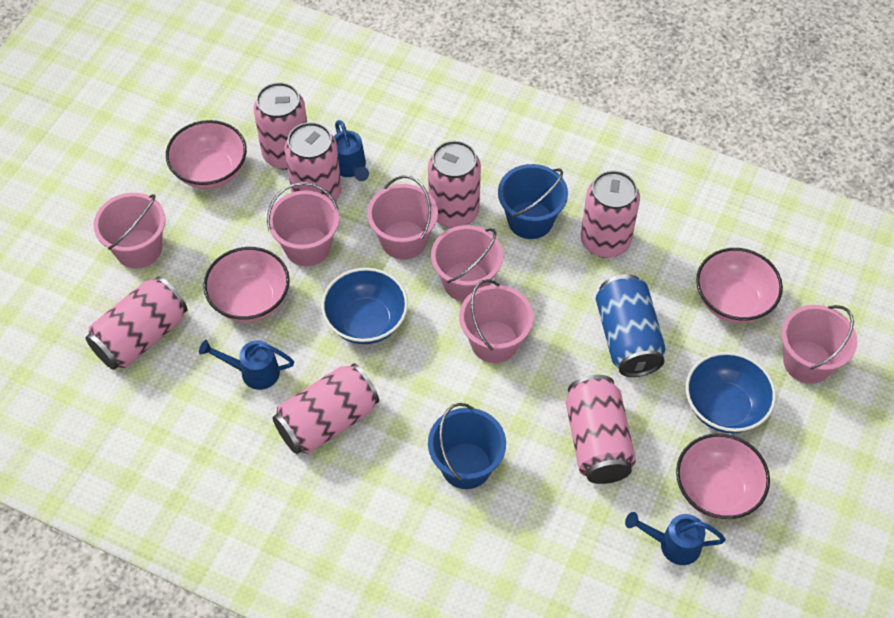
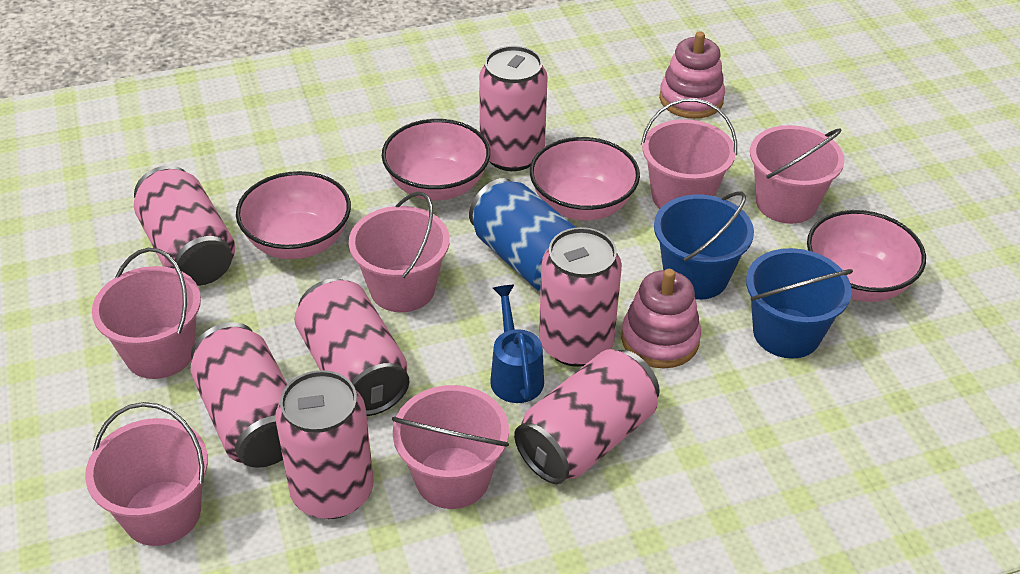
blue bowl: 2 -> 0
blue watering can: 3 -> 1
pink stacking toy: 0 -> 2

